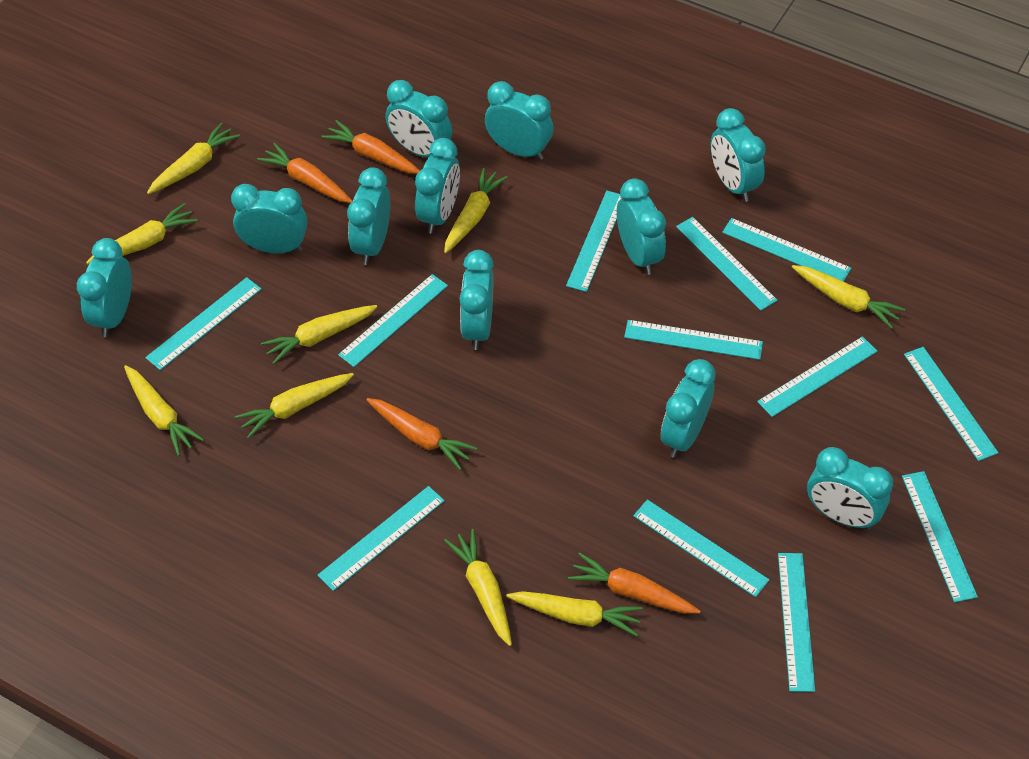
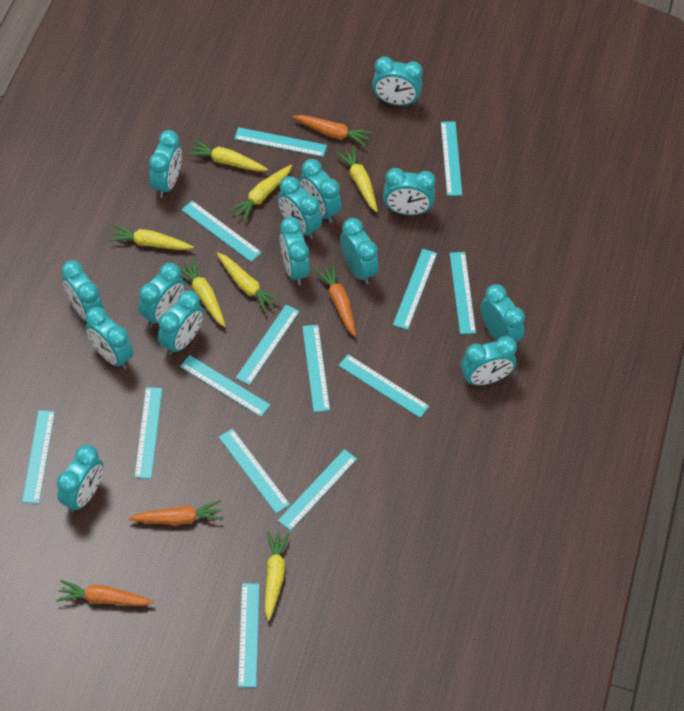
turquoise clock: 11 -> 14
turquoise ruler: 12 -> 14
yellow carrot: 9 -> 7

